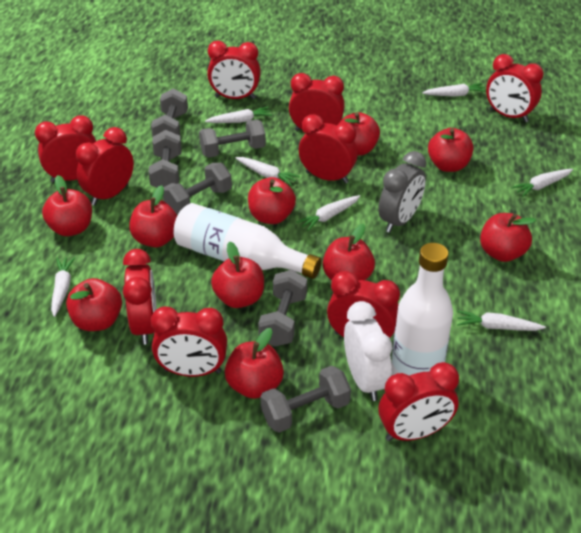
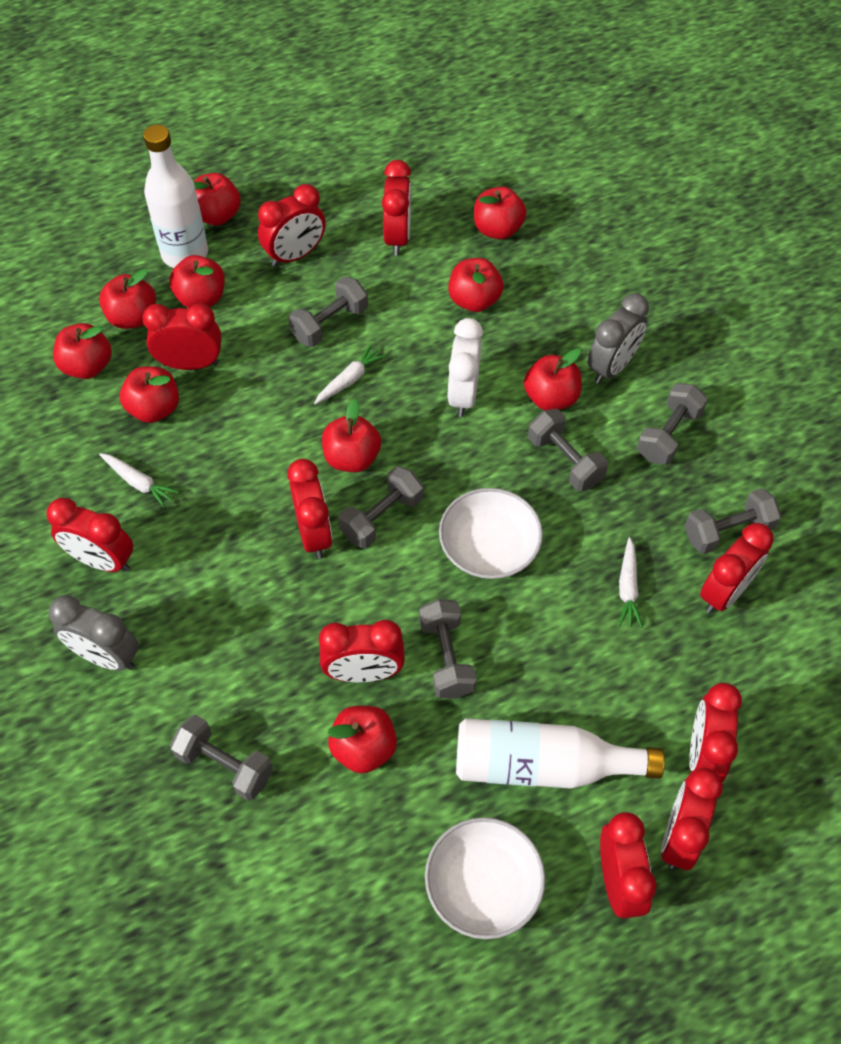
grey clock: 1 -> 2
grey dumbbell: 6 -> 7
white bowl: 0 -> 2
white carrot: 7 -> 3

